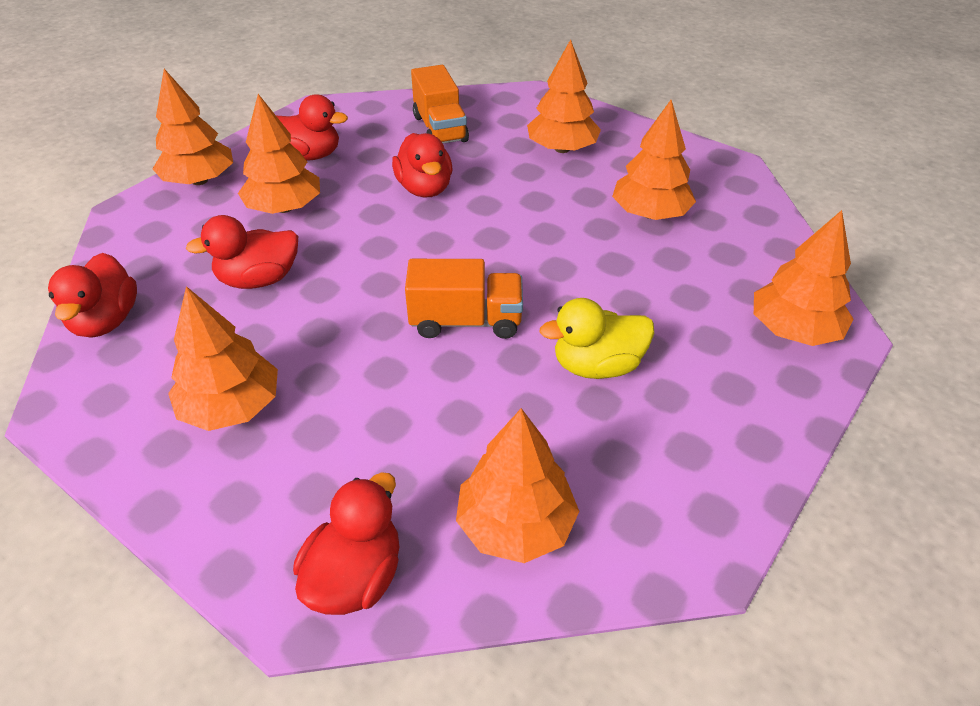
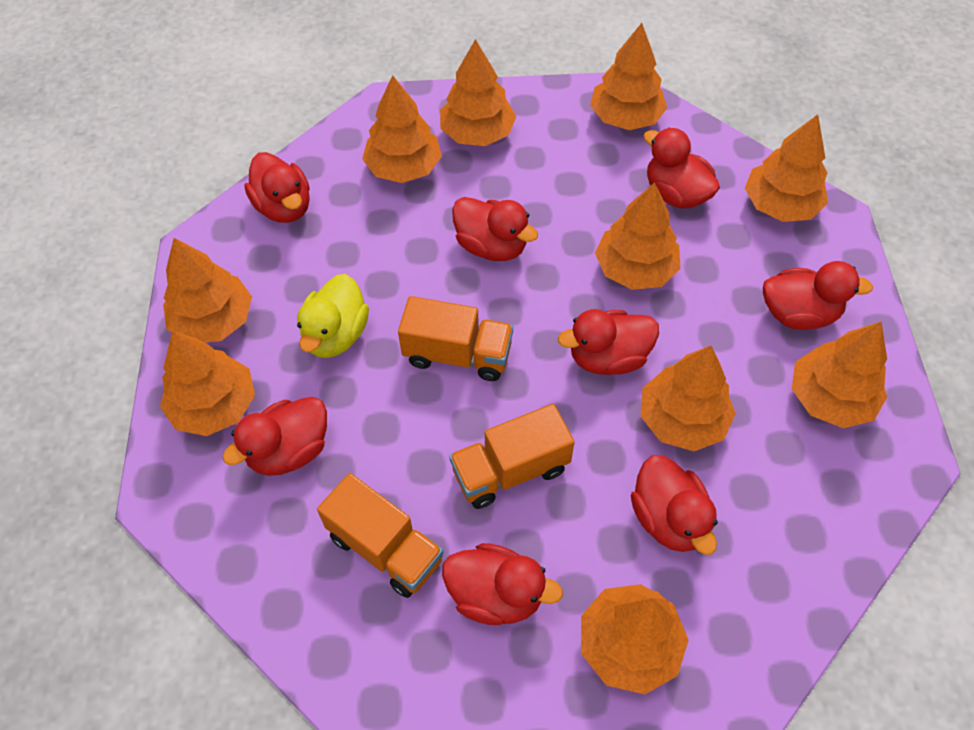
orange tree: 7 -> 10
orange truck: 2 -> 3
red duck: 5 -> 8

